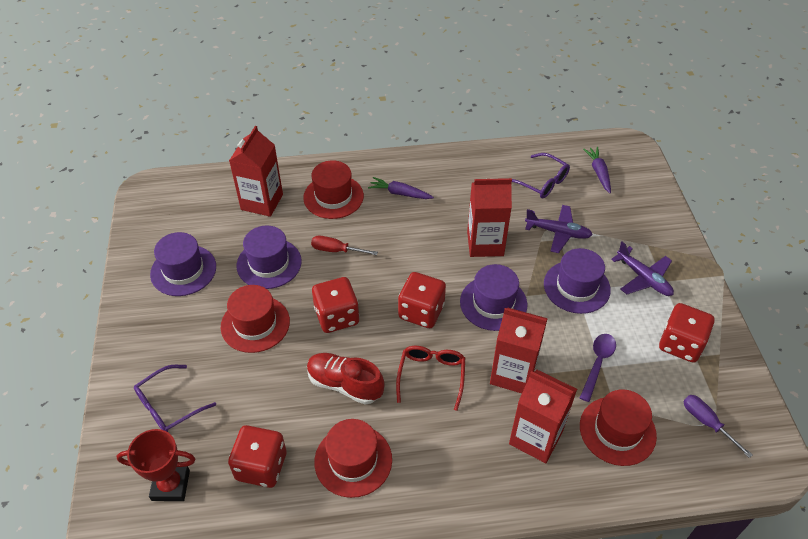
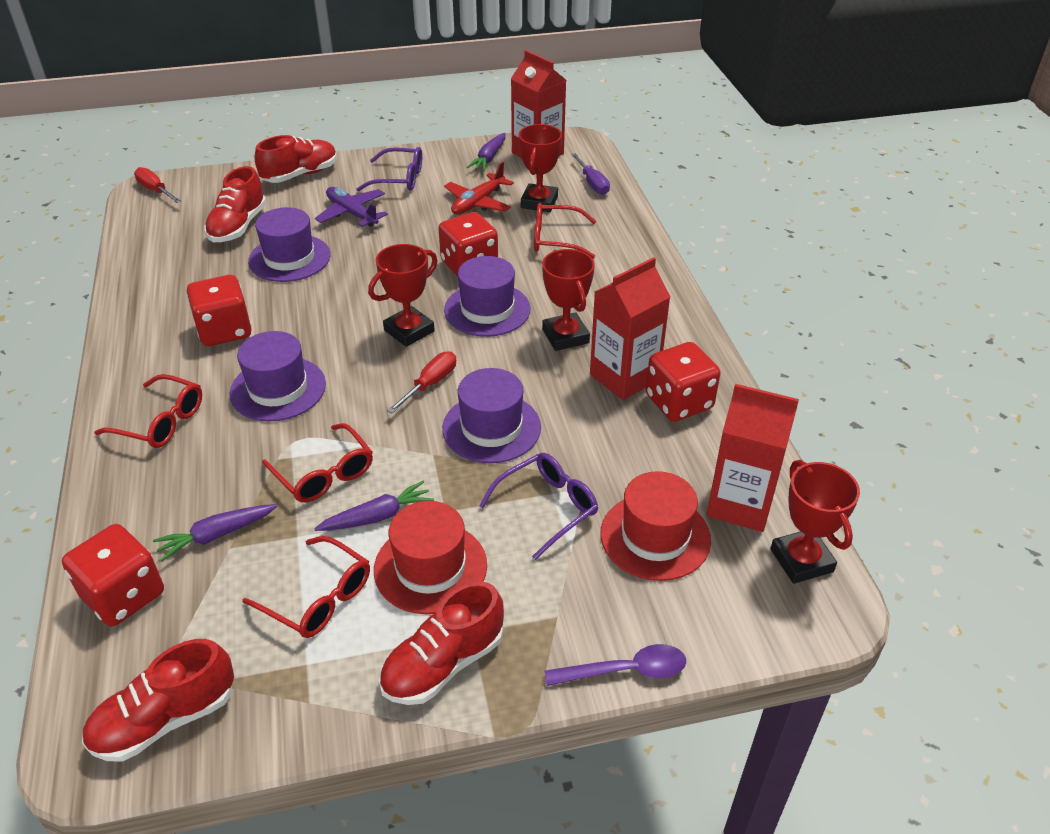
purple carrot: 2 -> 3
purple plane: 2 -> 1
red carton: 4 -> 3
red glasses: 1 -> 4
red hat: 4 -> 2
red plane: 0 -> 1
red screwdriver: 1 -> 2
red shoe: 1 -> 4
red trophy: 1 -> 4

